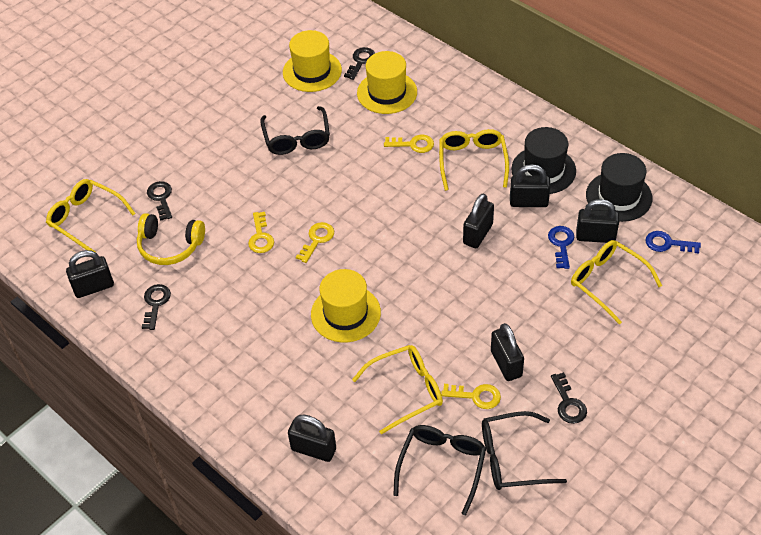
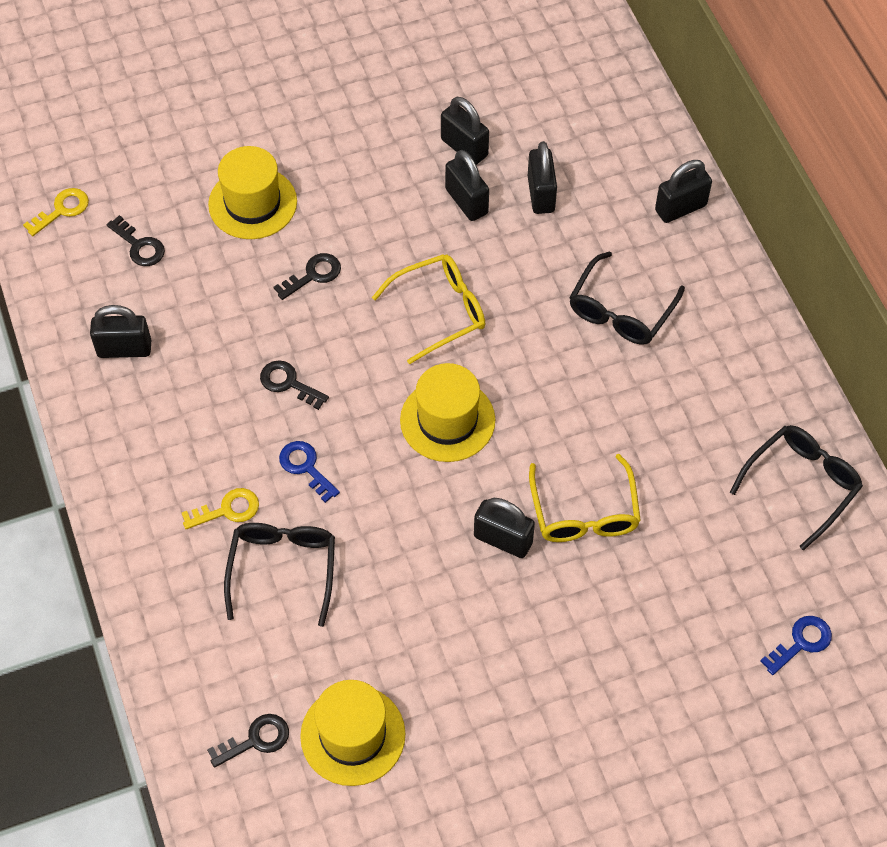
black hat: 2 -> 0
yellow glasses: 4 -> 2
yellow headphones: 1 -> 0
yellow key: 4 -> 2

